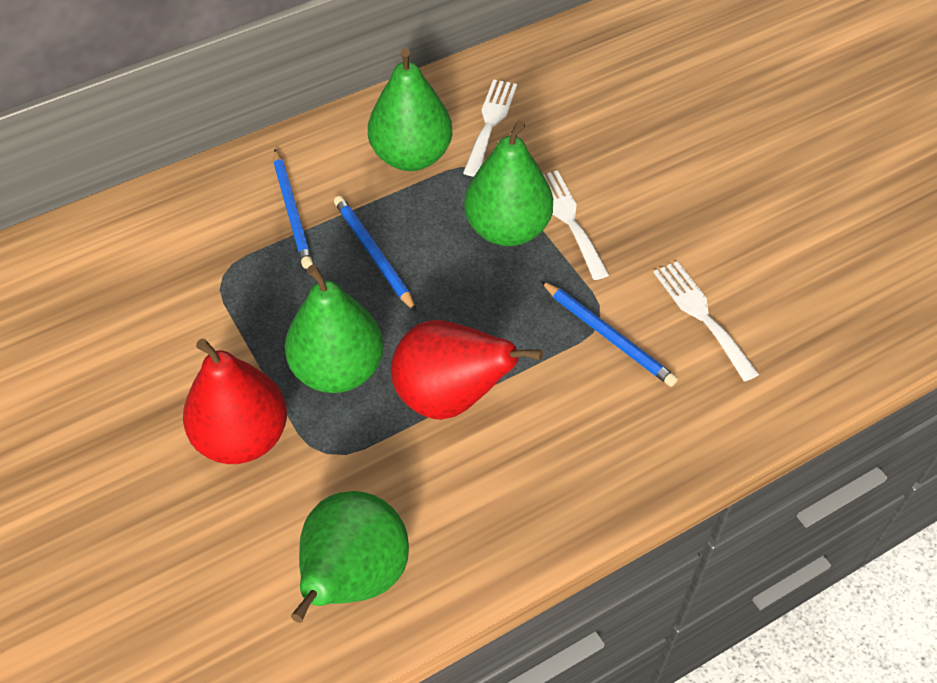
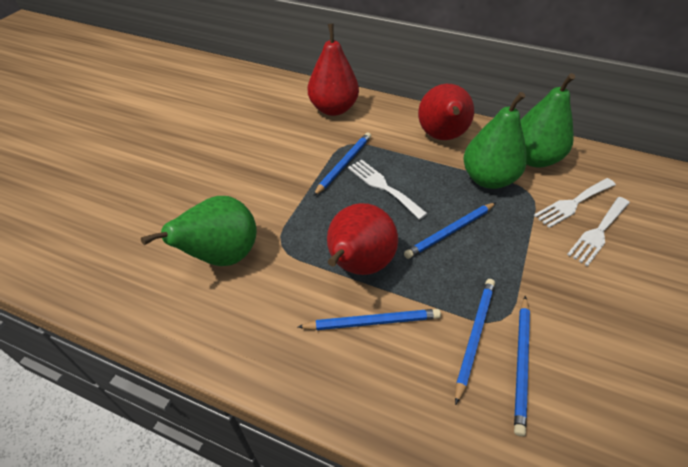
blue pencil: 3 -> 5
green pear: 4 -> 3
red pear: 2 -> 3

